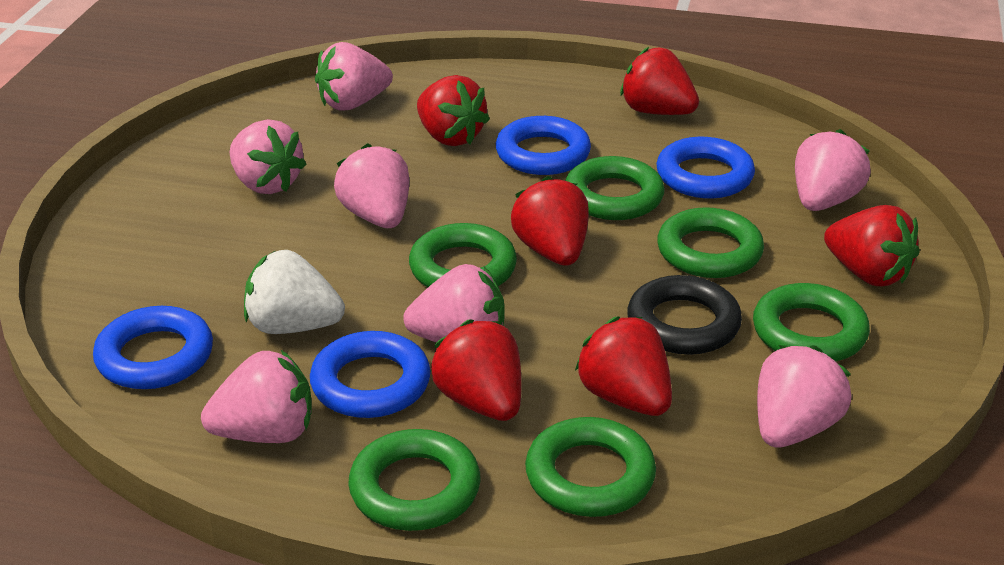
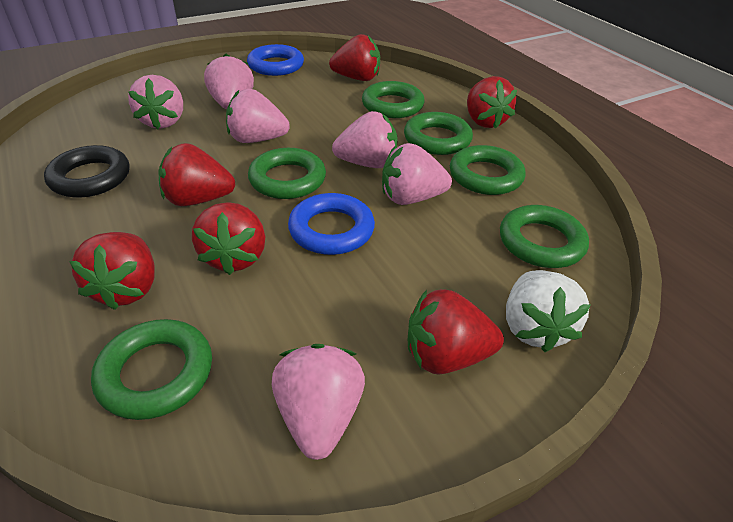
blue ring: 4 -> 2
pink strawberry: 7 -> 6

